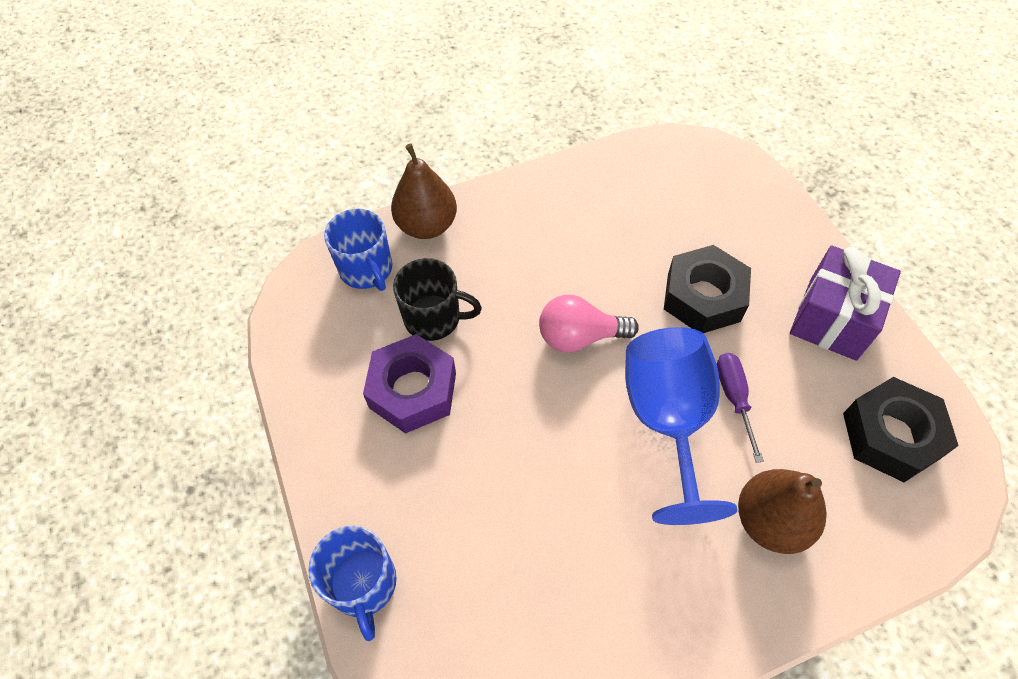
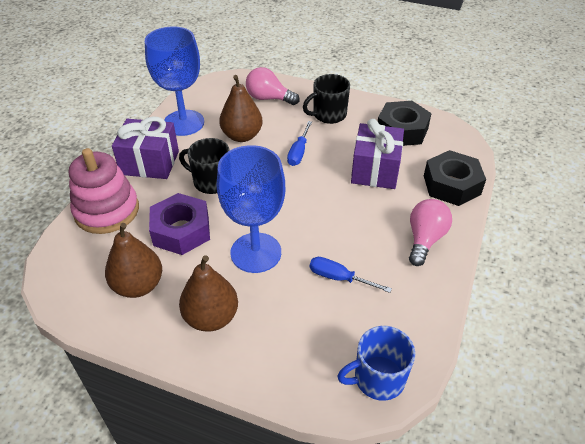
black mug: 1 -> 2
blue goblet: 1 -> 2
blue mug: 2 -> 1
blue screwdriver: 0 -> 2
brown pear: 2 -> 3
pink light bulb: 1 -> 2
pink stacking toy: 0 -> 1
purple gift: 1 -> 2
purple screwdriver: 1 -> 0

